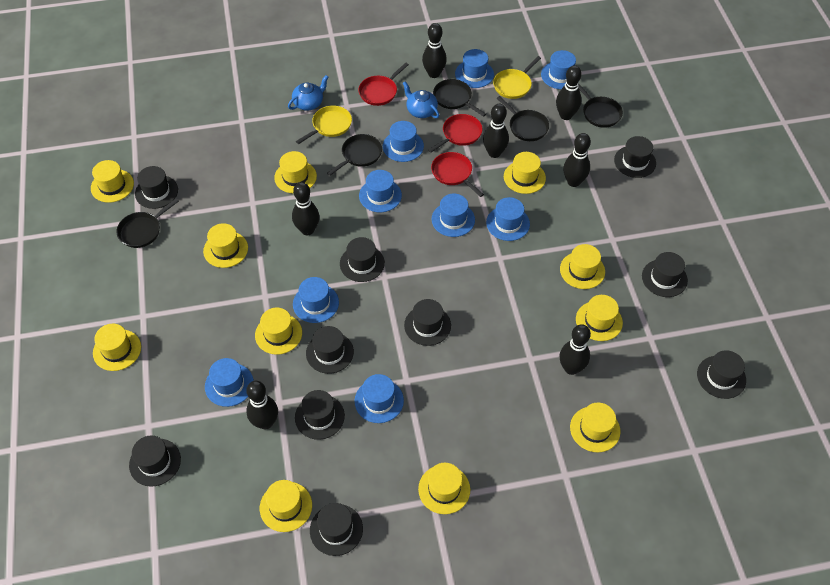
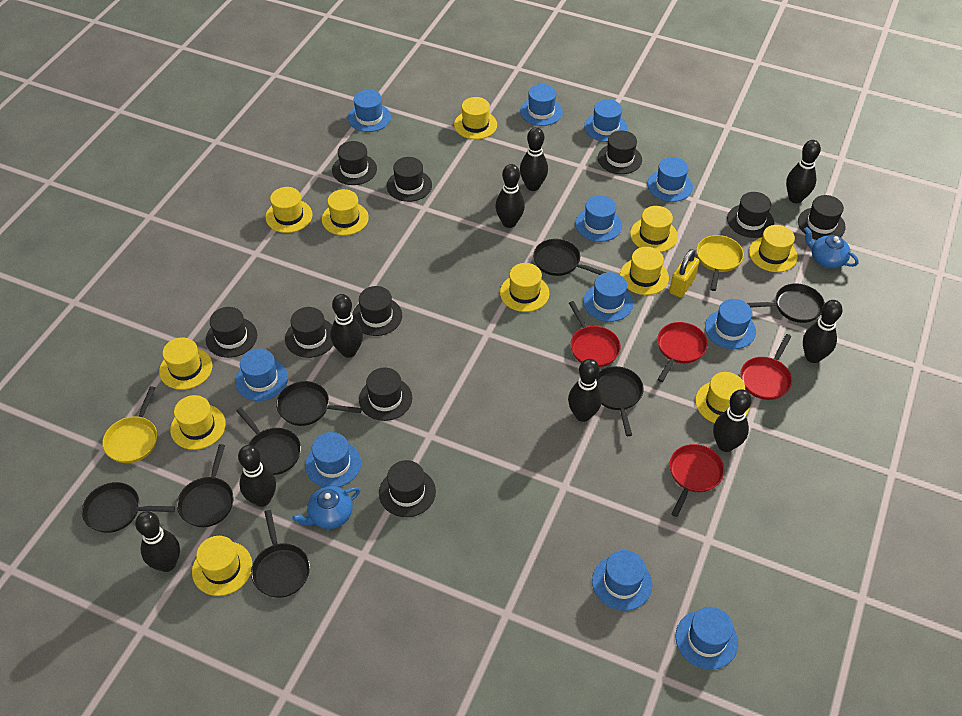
black bowling pin: 7 -> 9
black pan: 5 -> 8
blue hat: 9 -> 11
red pan: 3 -> 4
yellow padlock: 0 -> 1

